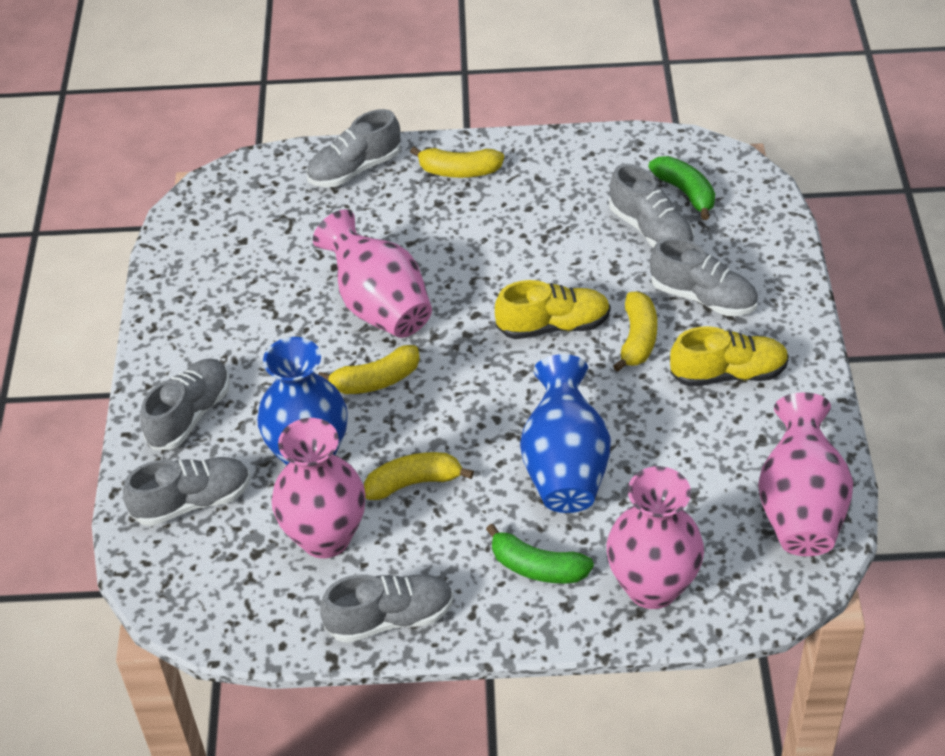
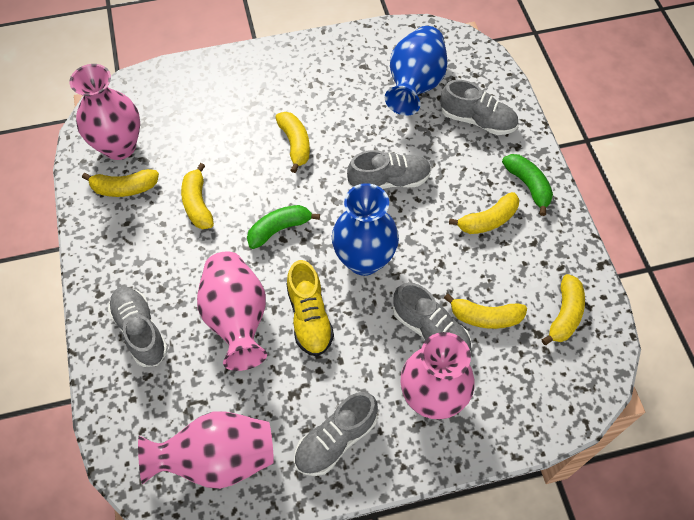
grey shoe: 6 -> 5
yellow banana: 4 -> 6
yellow shoe: 2 -> 1

